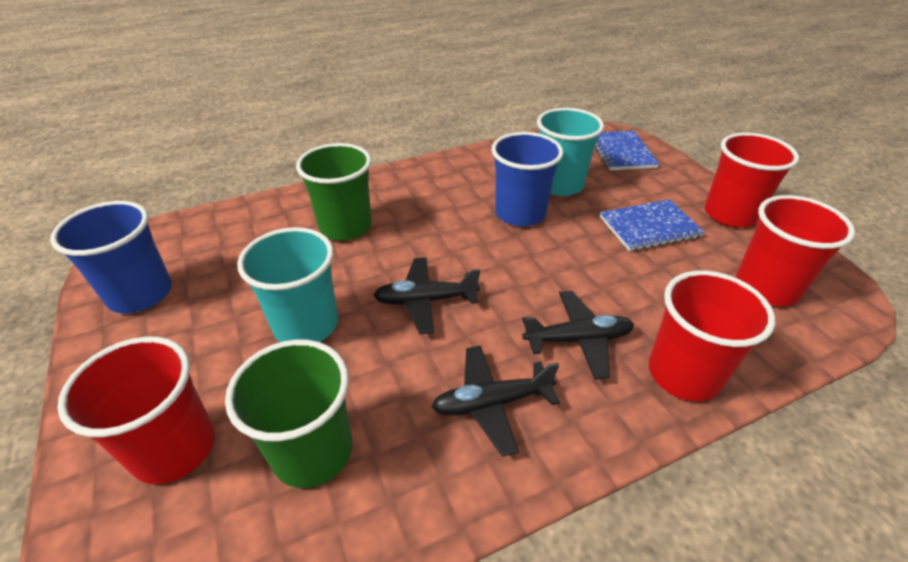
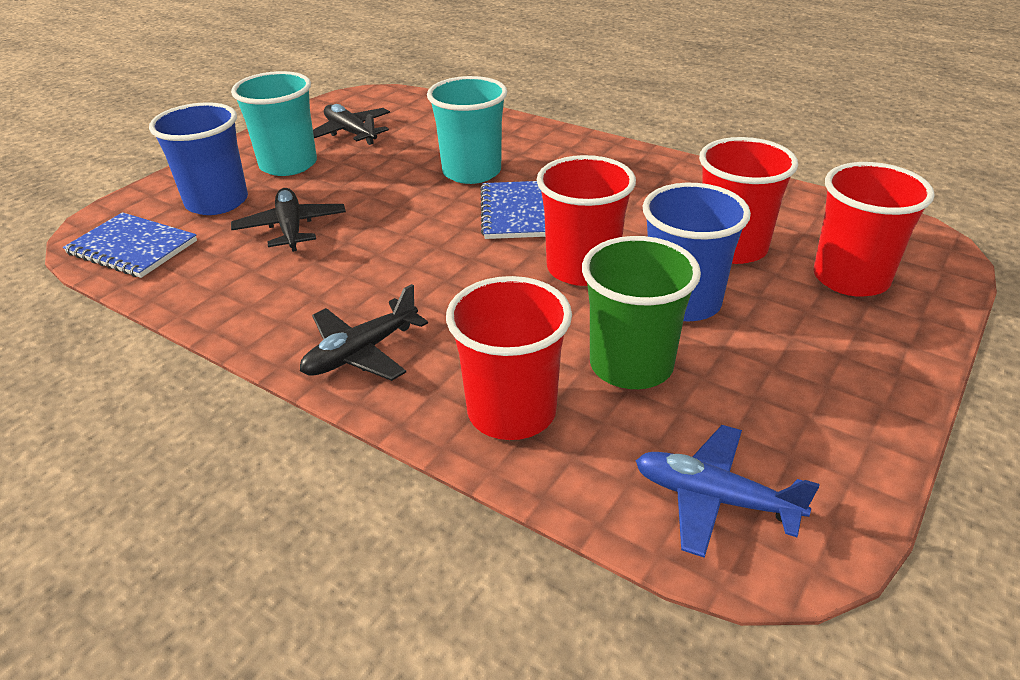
blue plane: 0 -> 1
green cup: 2 -> 1

